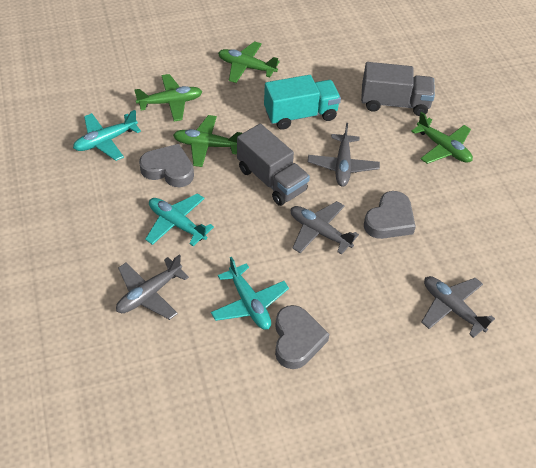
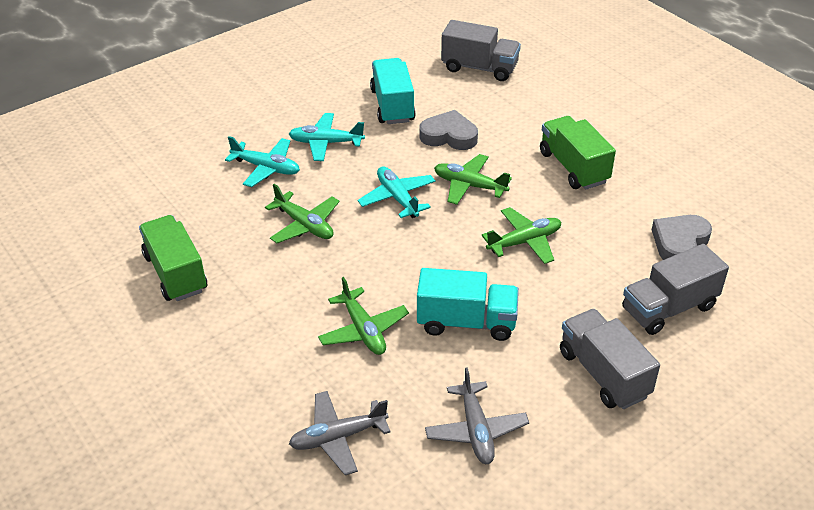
green truck: 0 -> 2
grey heart: 3 -> 2
grey plane: 4 -> 2
grey truck: 2 -> 3
turquoise truck: 1 -> 2

